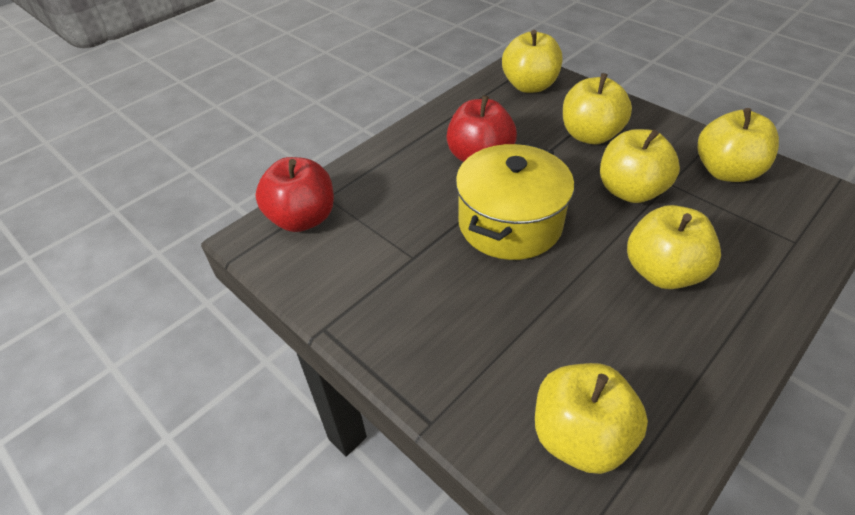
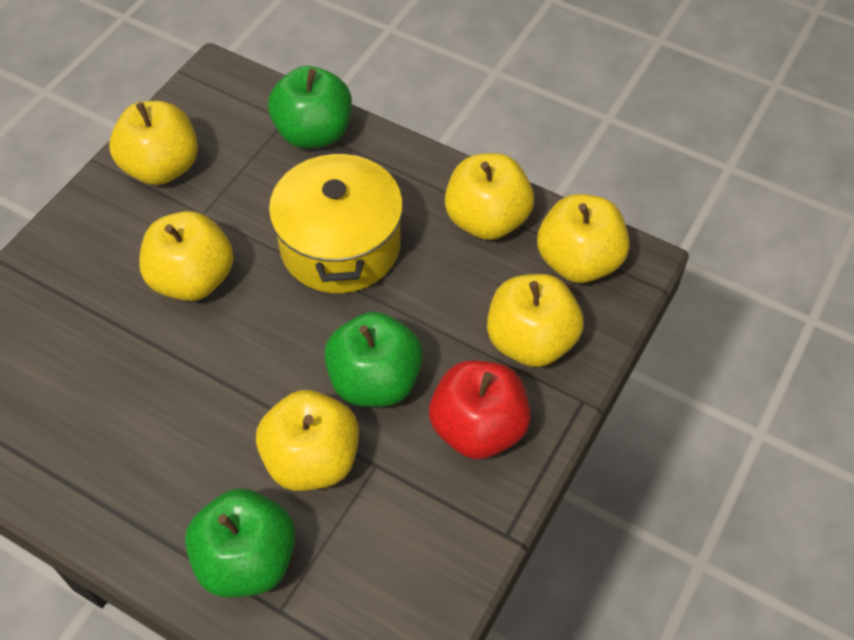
green apple: 0 -> 3
red apple: 2 -> 1

